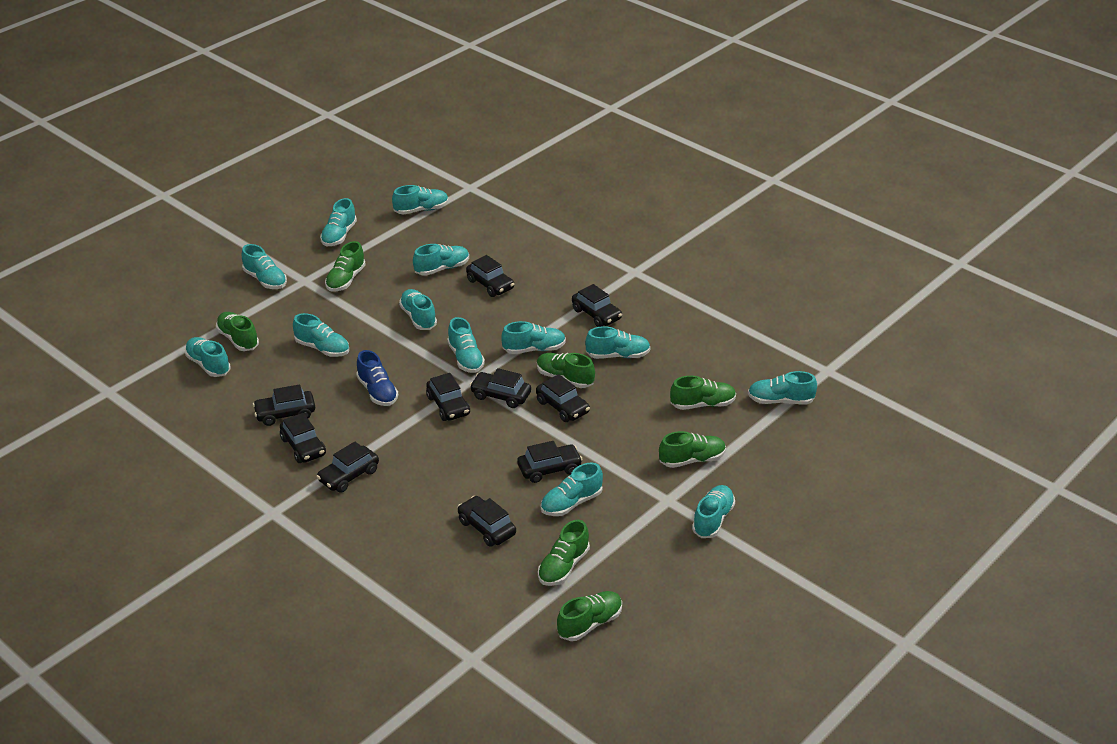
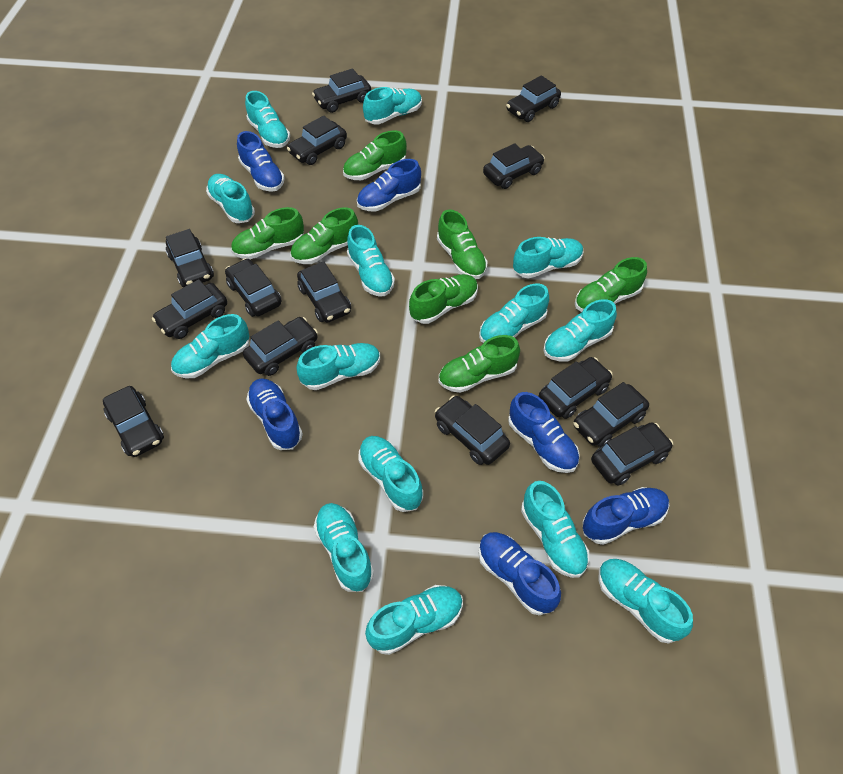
black car: 10 -> 14
blue shoe: 1 -> 6
turquoise shoe: 13 -> 14

